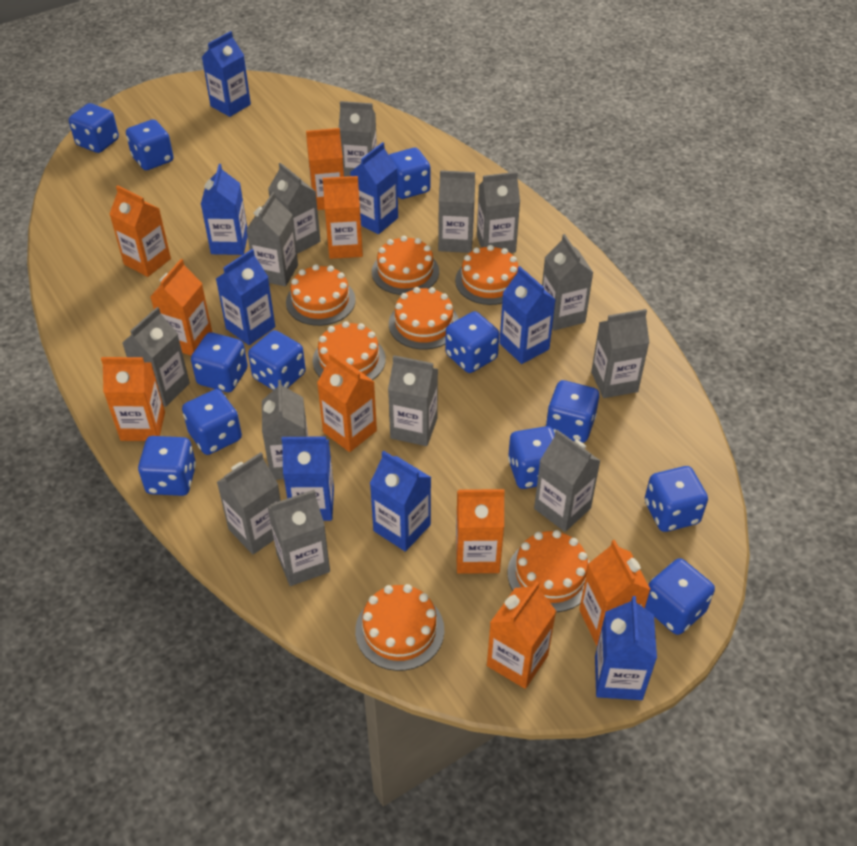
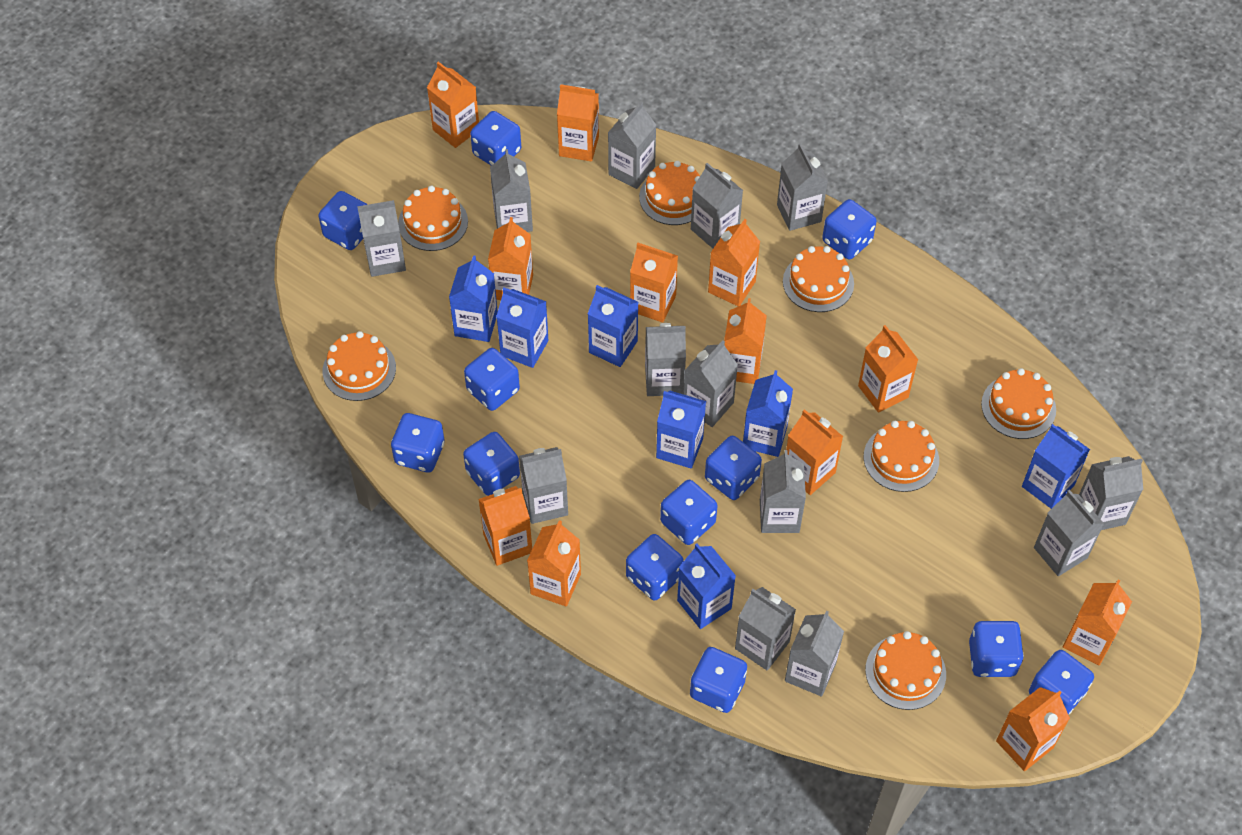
blue carton: 8 -> 7
orange carton: 9 -> 12

